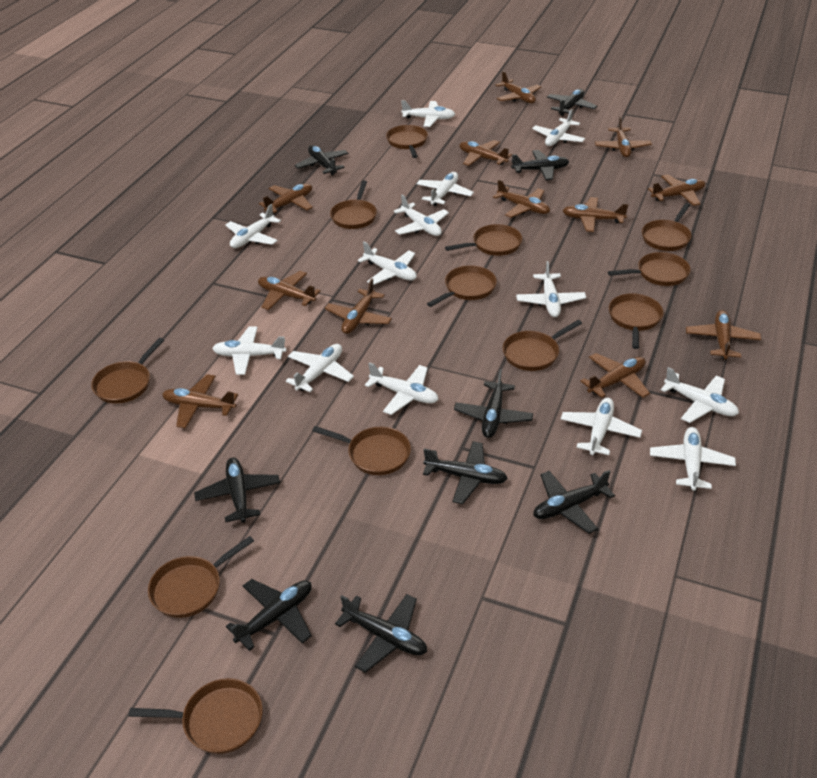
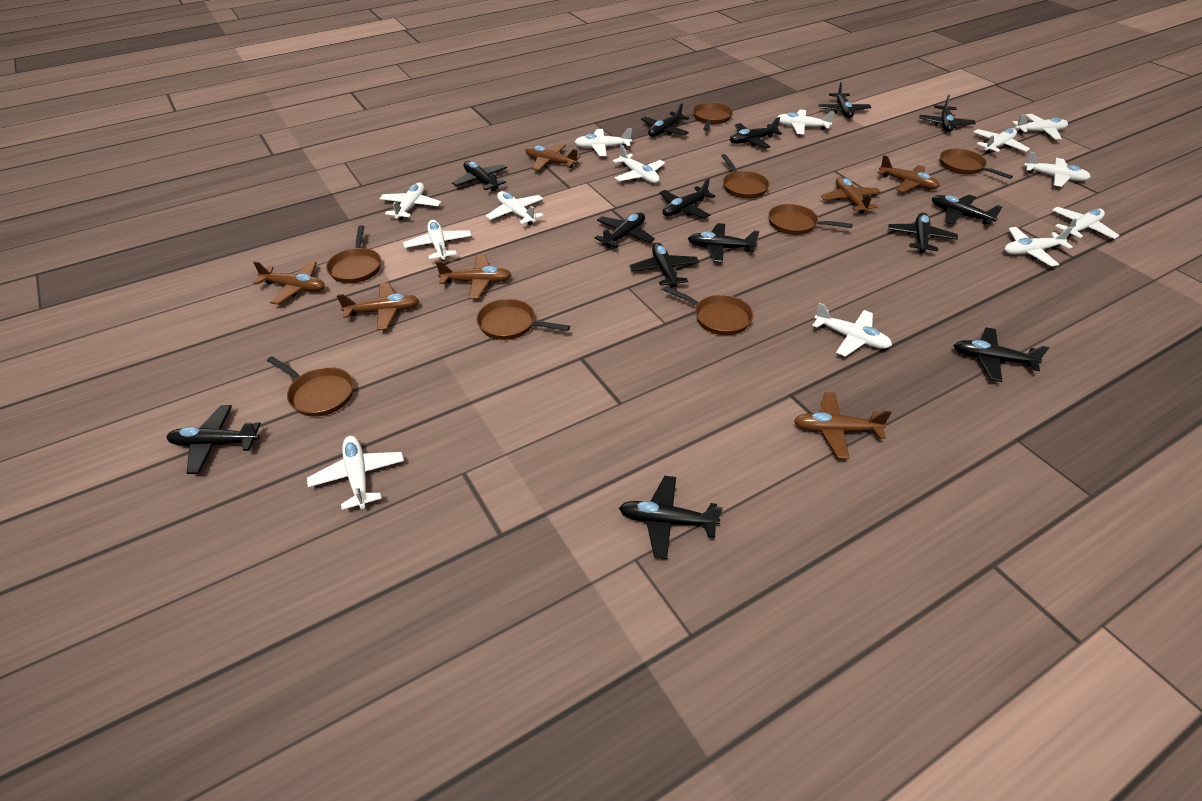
black plane: 9 -> 14
brown pan: 12 -> 8
brown plane: 12 -> 7

